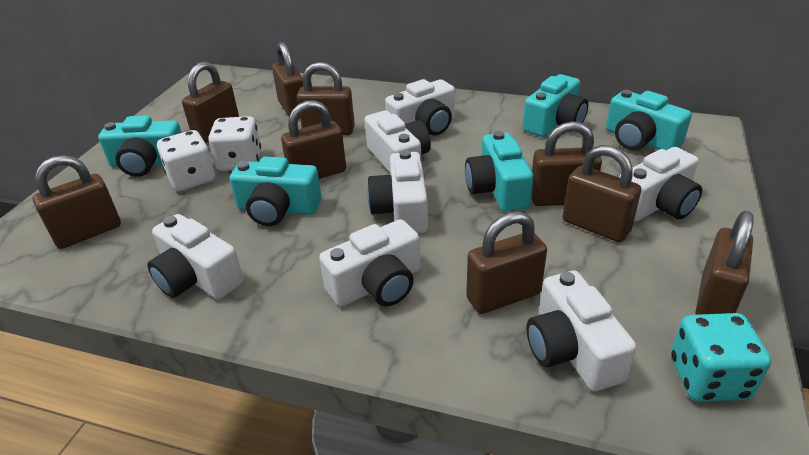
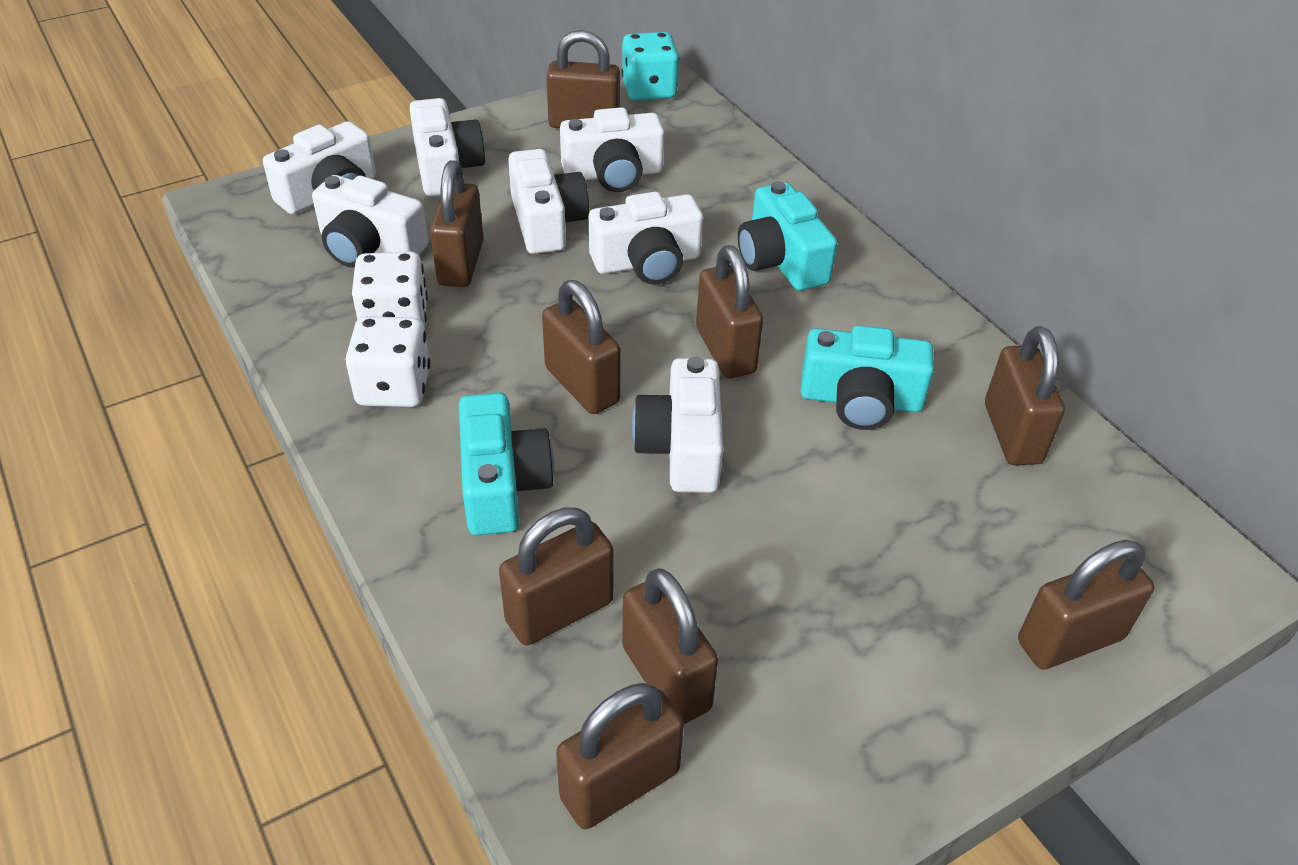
turquoise camera: 5 -> 3

